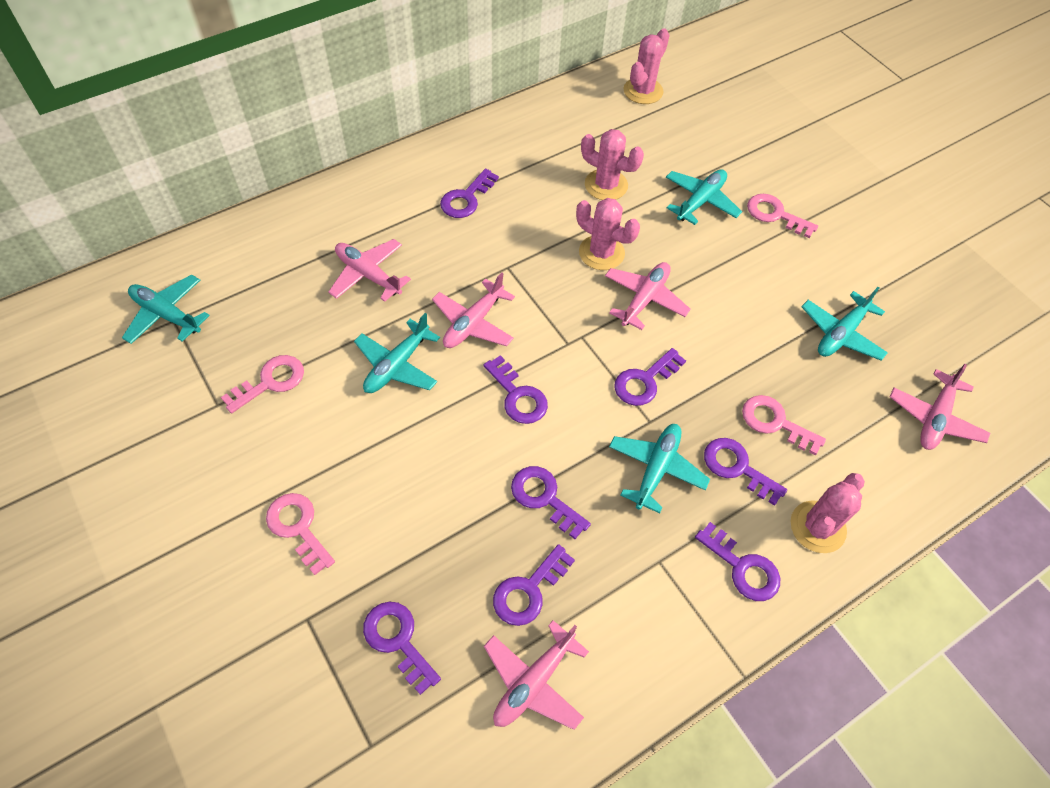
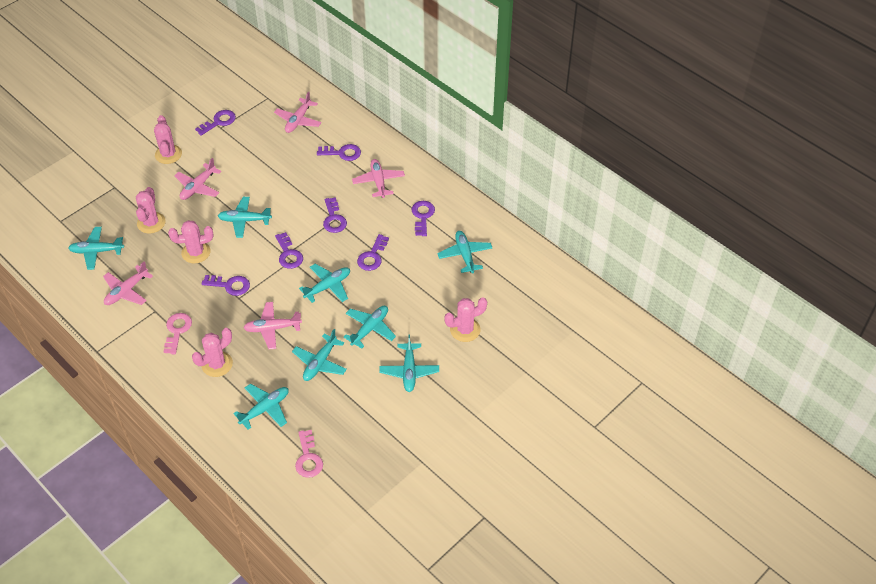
pink cactus: 4 -> 5
pink key: 4 -> 2
purple key: 8 -> 7
turquoise plane: 5 -> 8

